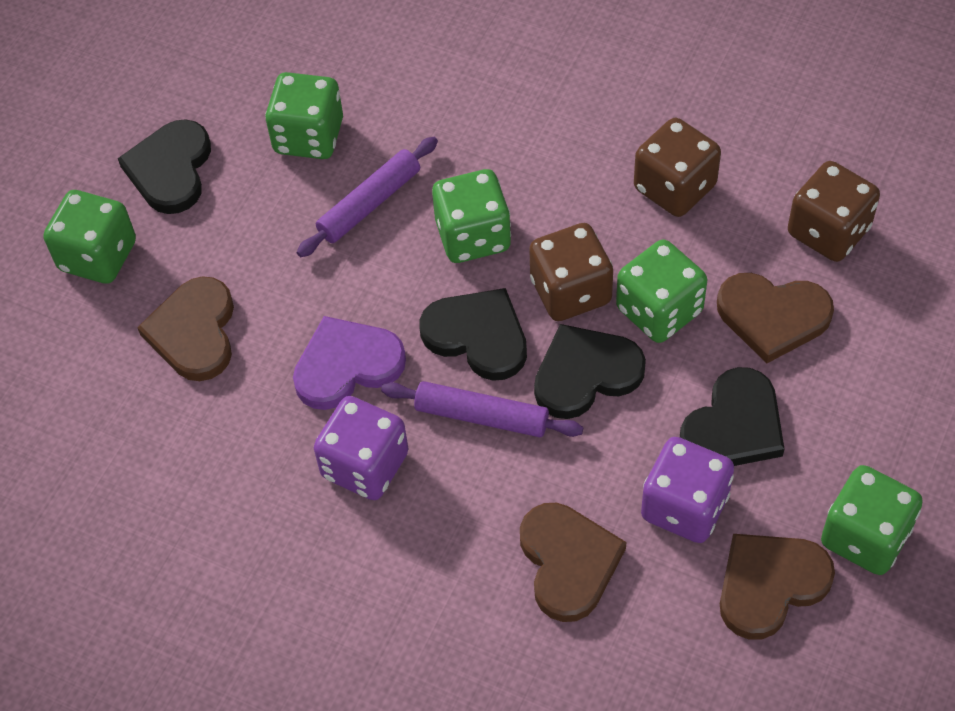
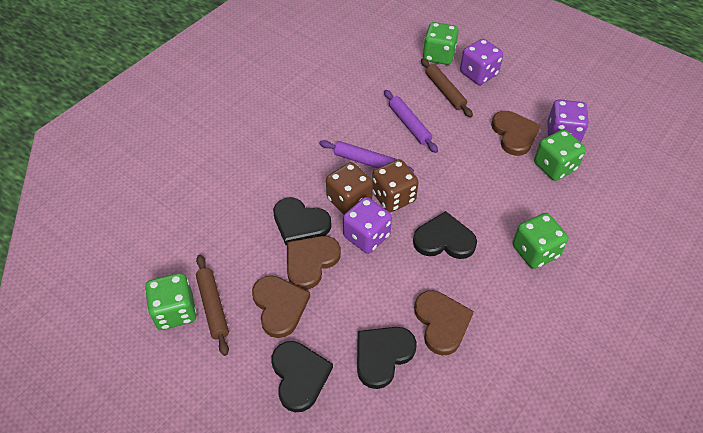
brown dice: 3 -> 2
brown rolling pin: 0 -> 2
green dice: 5 -> 4
purple dice: 2 -> 3
purple heart: 1 -> 0

